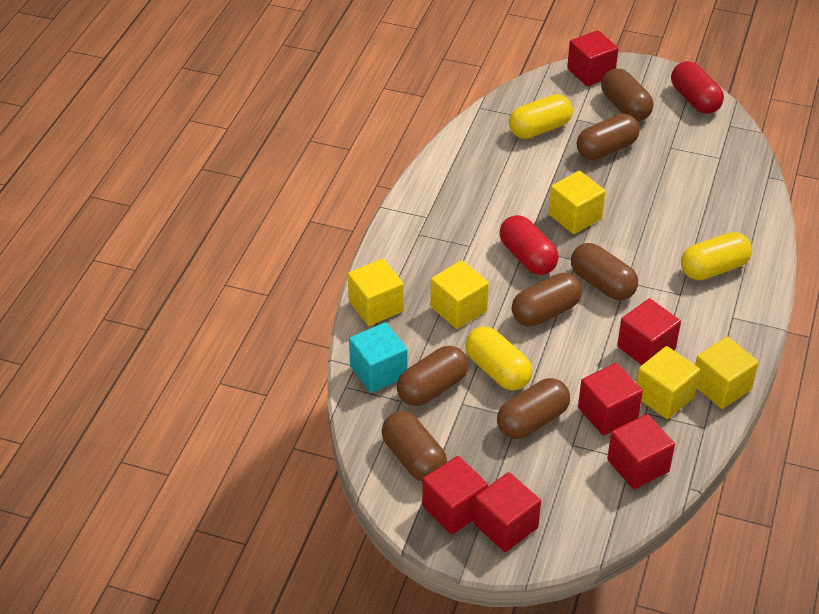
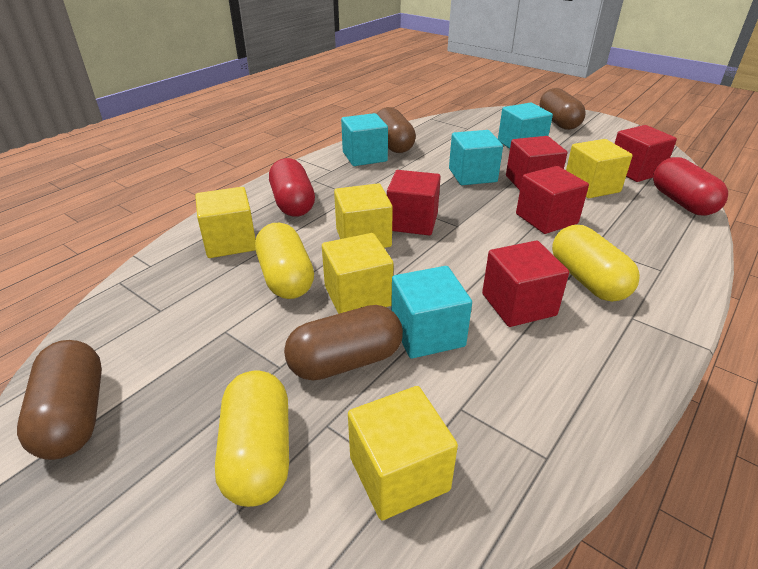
brown capsule: 7 -> 4
red cube: 6 -> 5
turquoise cube: 1 -> 4

